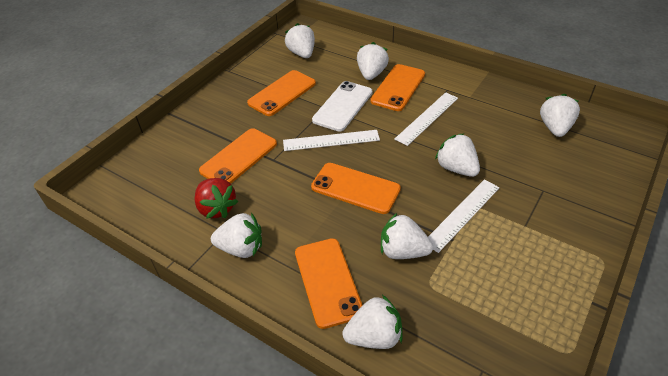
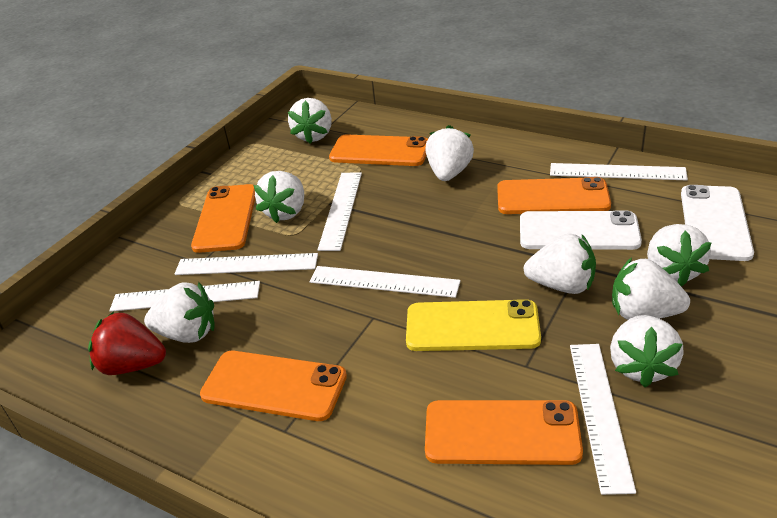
white phone: 1 -> 2
white ruler: 3 -> 6
white strawberry: 7 -> 8
yellow phone: 0 -> 1

